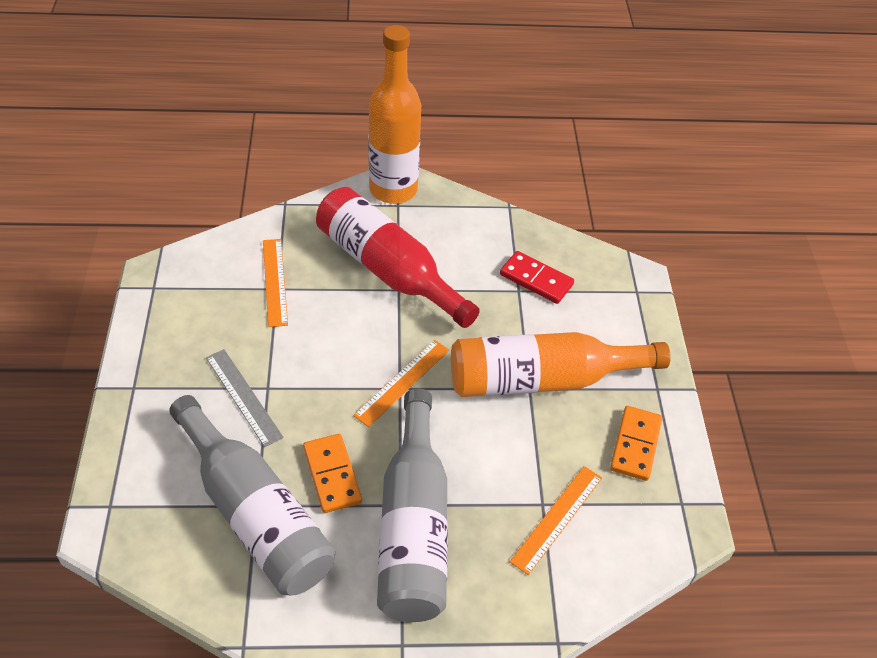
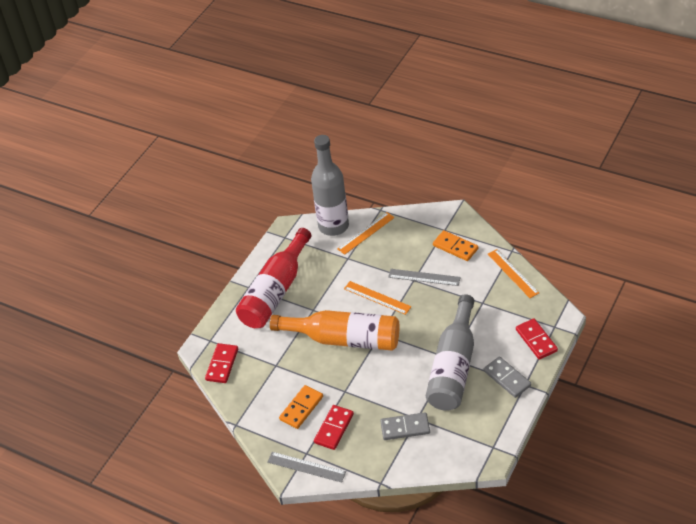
grey domino: 0 -> 2
grey ruler: 1 -> 2
orange bottle: 2 -> 1
red domino: 1 -> 3

